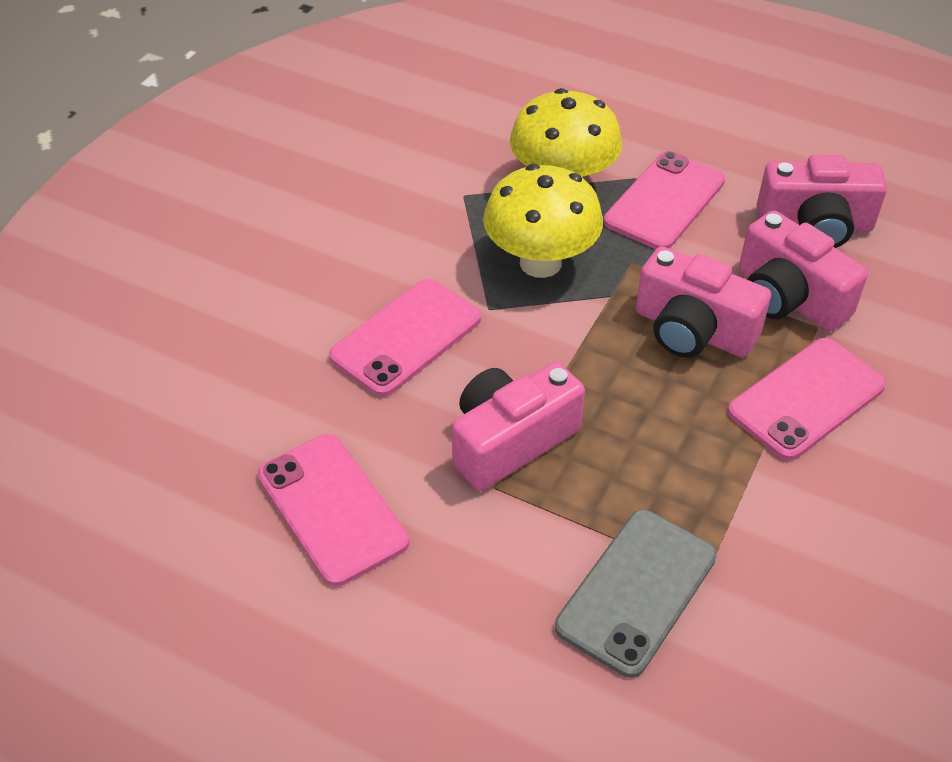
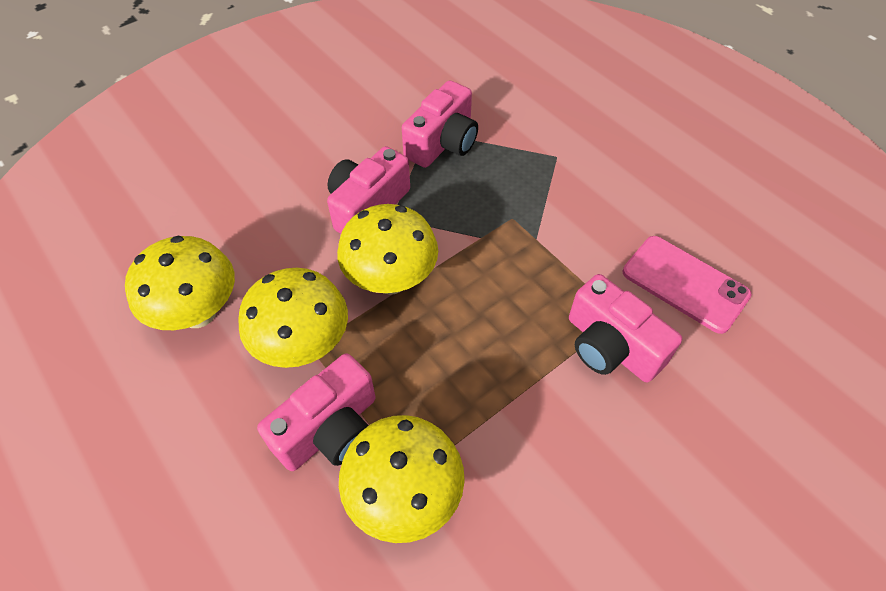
grey phone: 1 -> 0
pink phone: 4 -> 1
yellow mushroom: 2 -> 4

